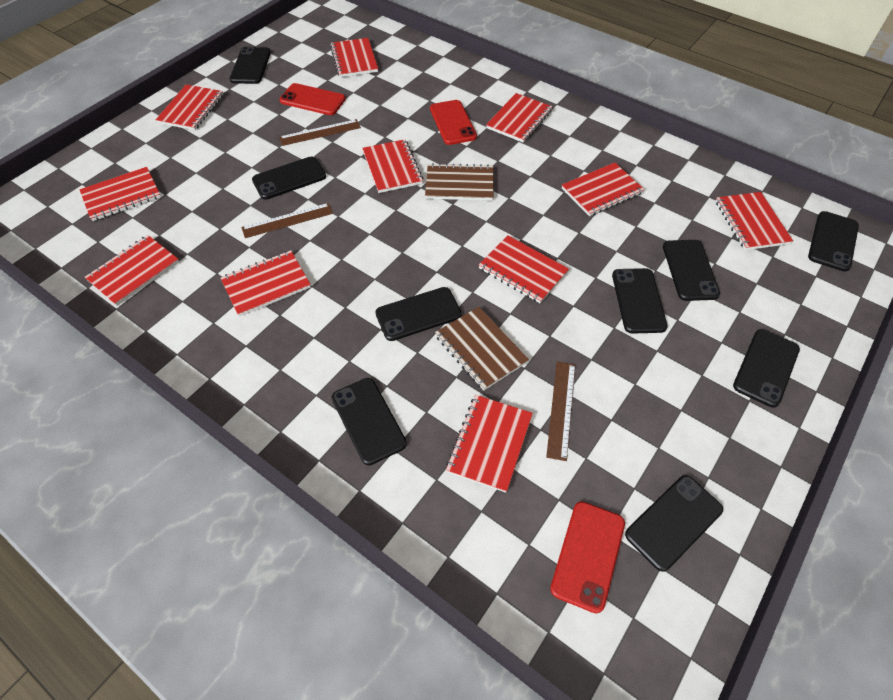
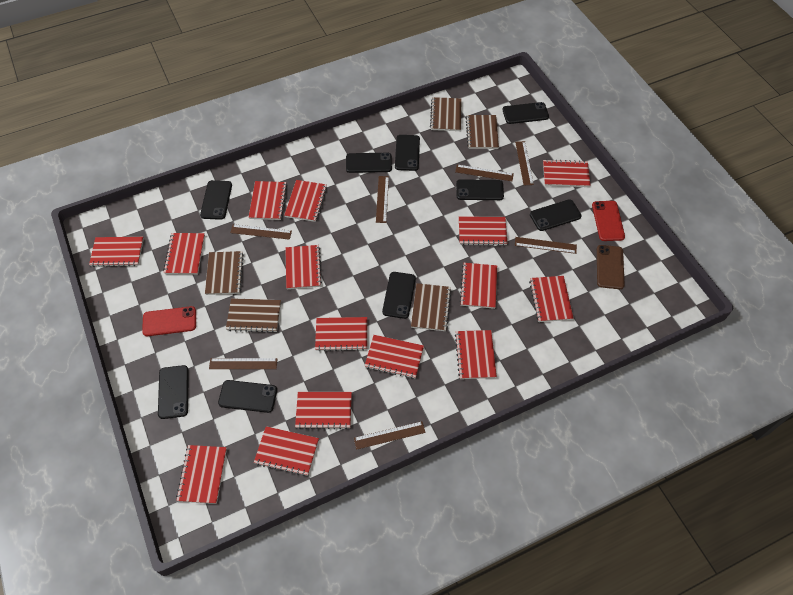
brown notebook: 2 -> 5
brown phone: 0 -> 1
brown ruler: 3 -> 7
red notebook: 11 -> 15
red phone: 3 -> 2

